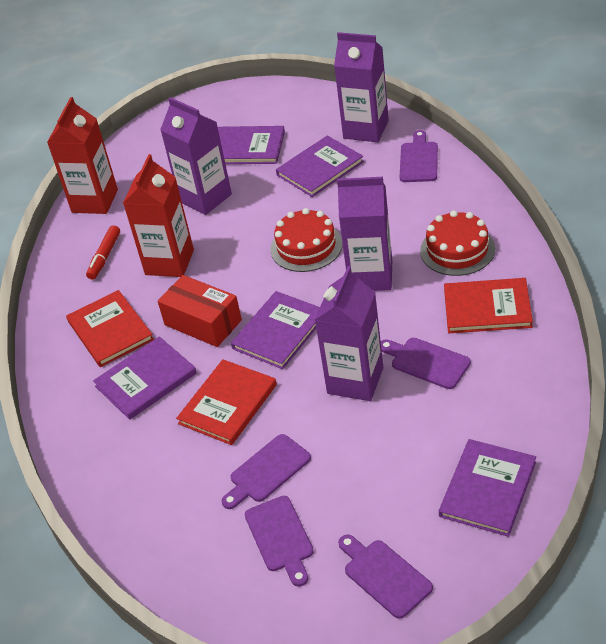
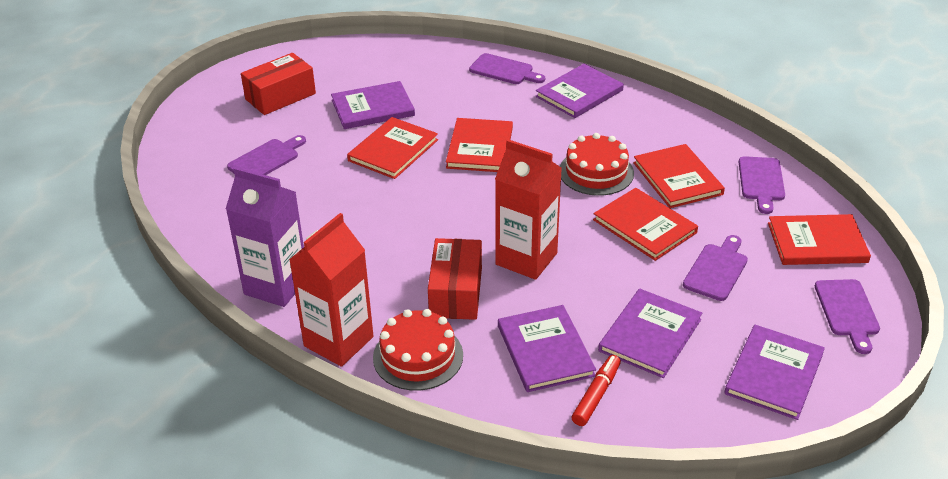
purple carton: 4 -> 1
red book: 3 -> 5
red box: 1 -> 2

